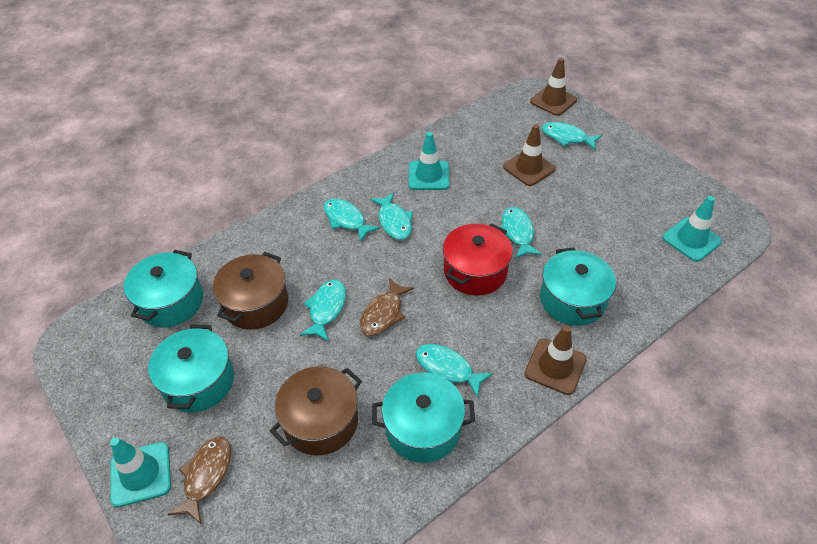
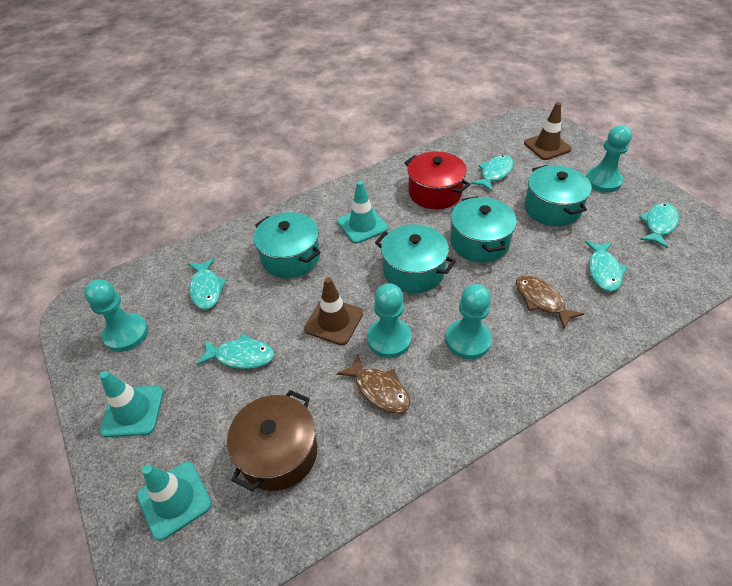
brown pot: 2 -> 1
brown traffic cone: 3 -> 2
turquoise fish: 6 -> 5
turquoise pawn: 0 -> 4

